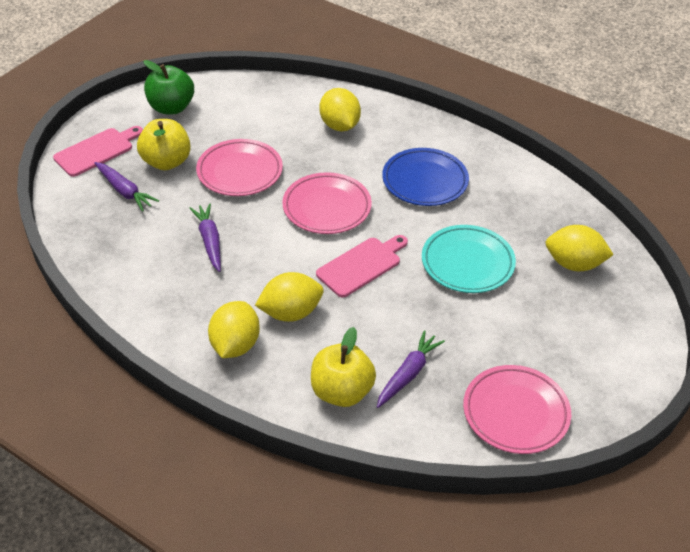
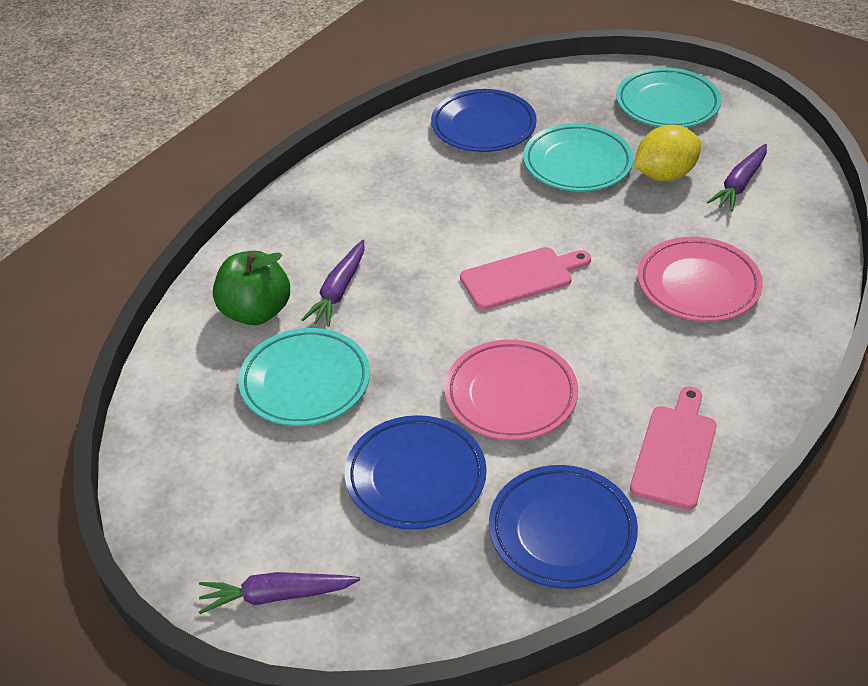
blue plate: 1 -> 3
pink plate: 3 -> 2
turquoise plate: 1 -> 3
yellow apple: 2 -> 0
yellow lemon: 4 -> 1

